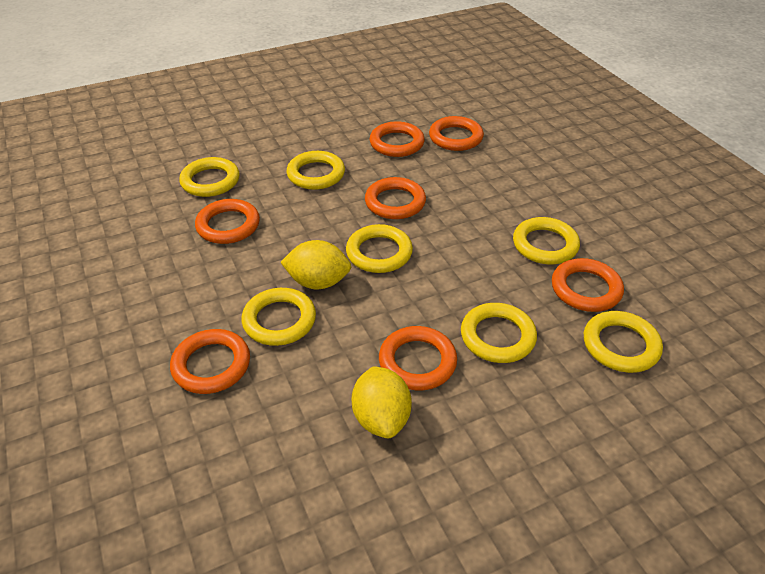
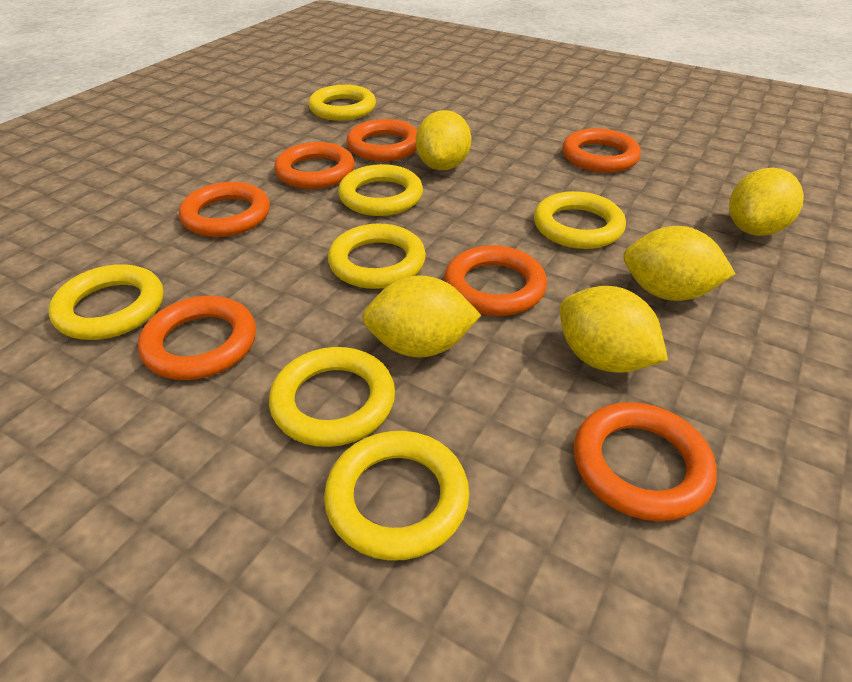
yellow lemon: 2 -> 5

